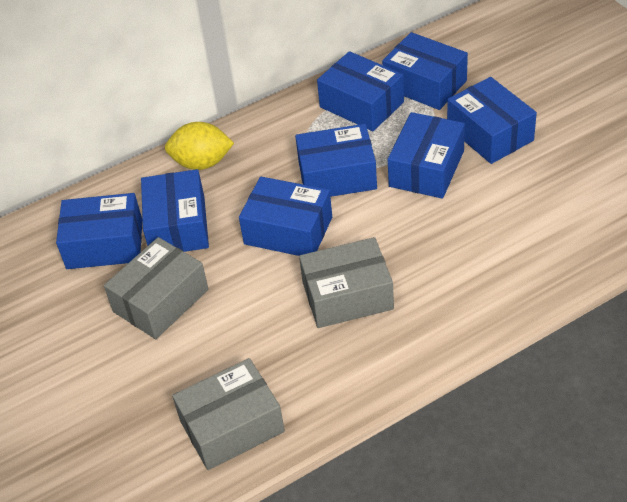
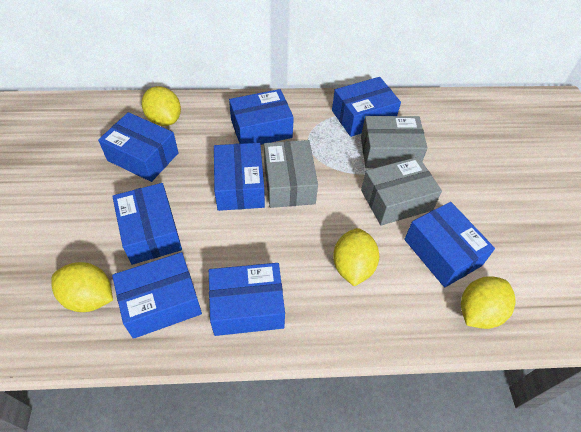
yellow lemon: 1 -> 4

